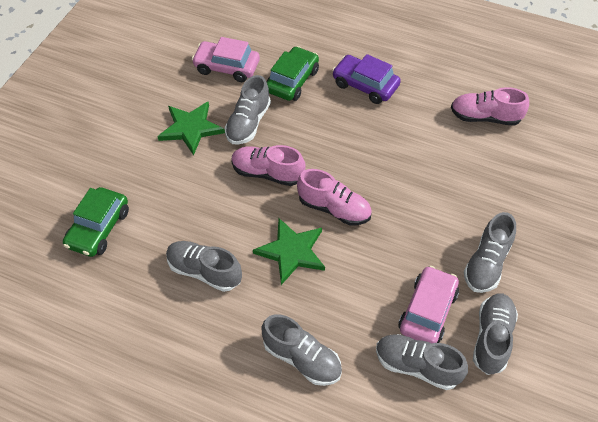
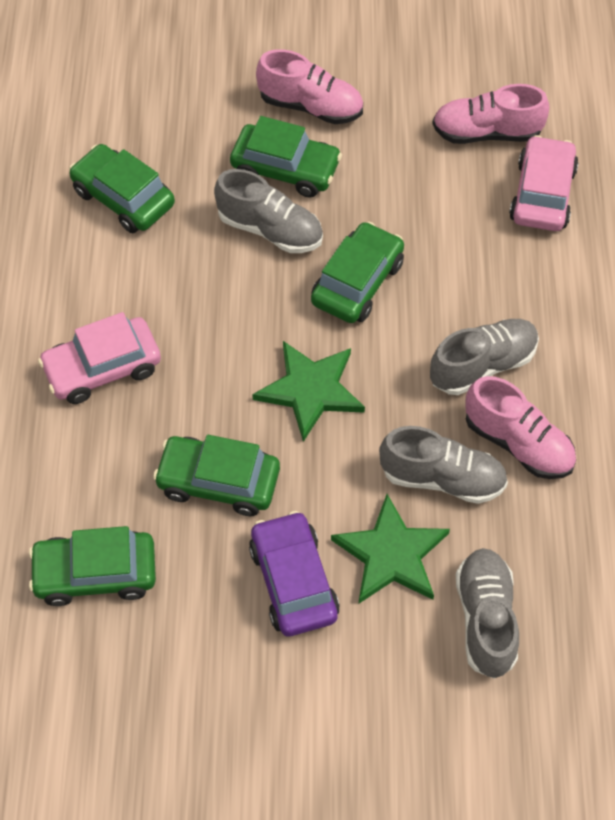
green car: 2 -> 5
grey shoe: 6 -> 4

